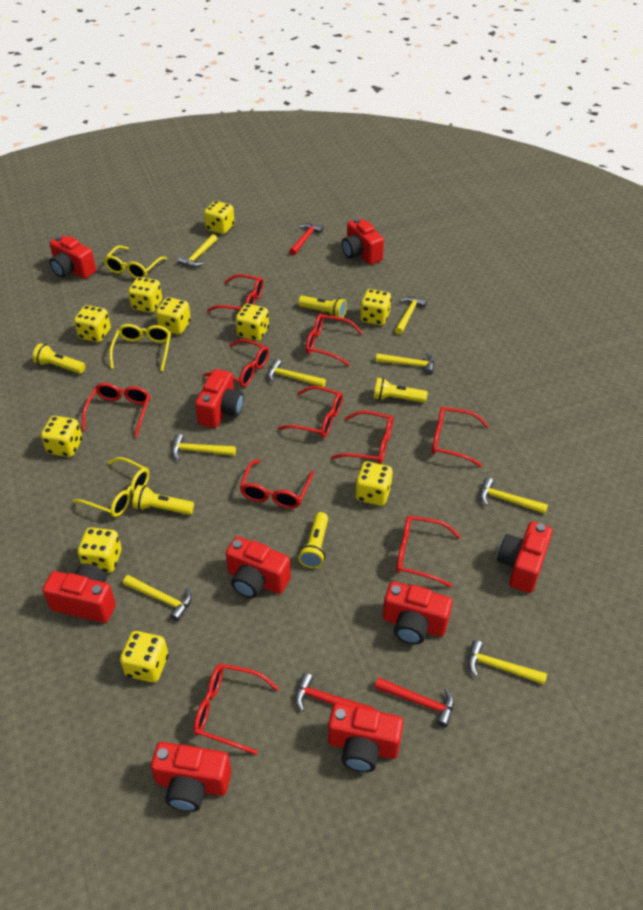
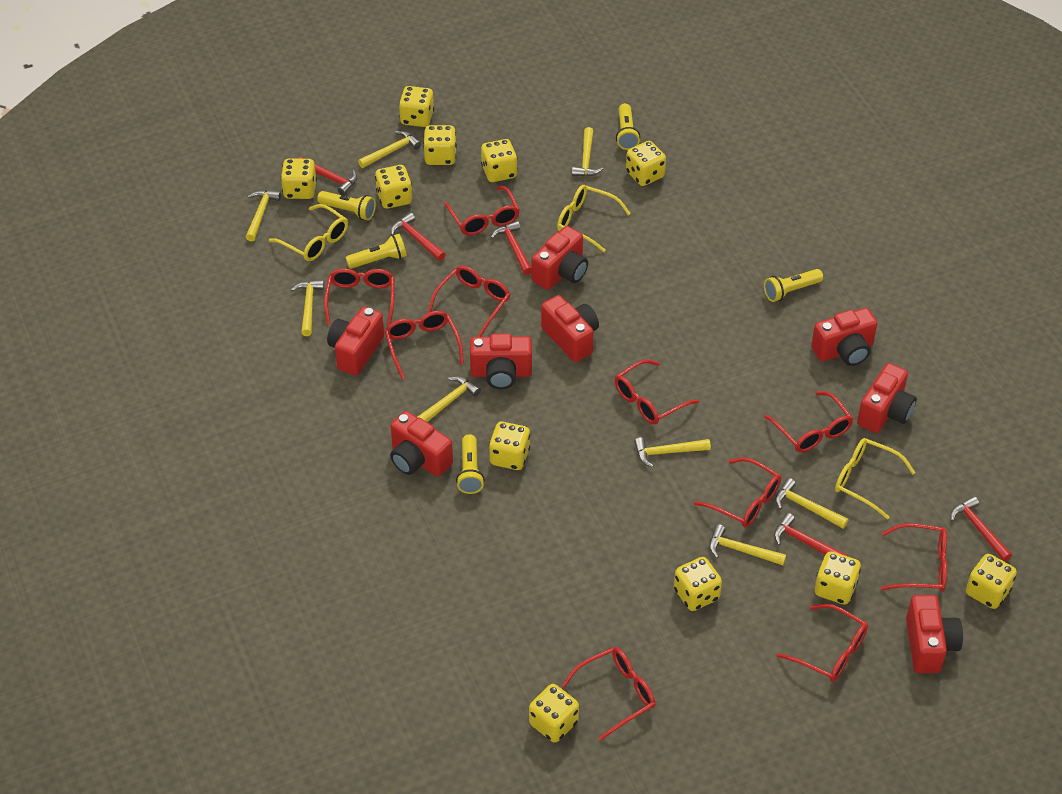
red camera: 9 -> 8
red hammer: 3 -> 5
yellow dice: 10 -> 11

